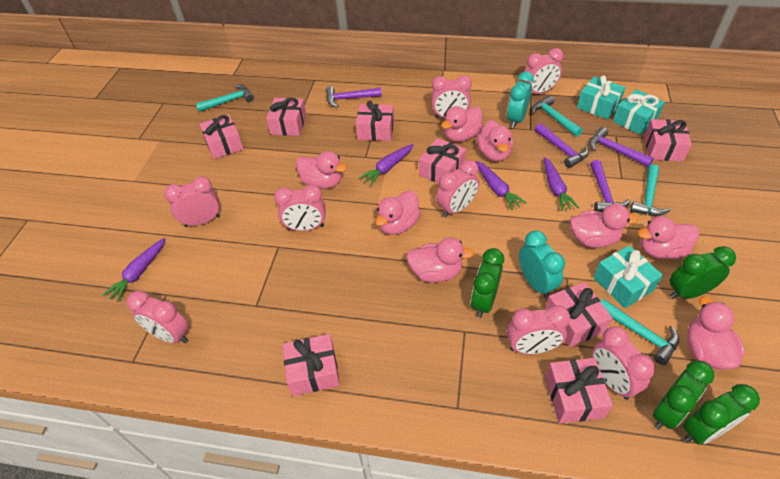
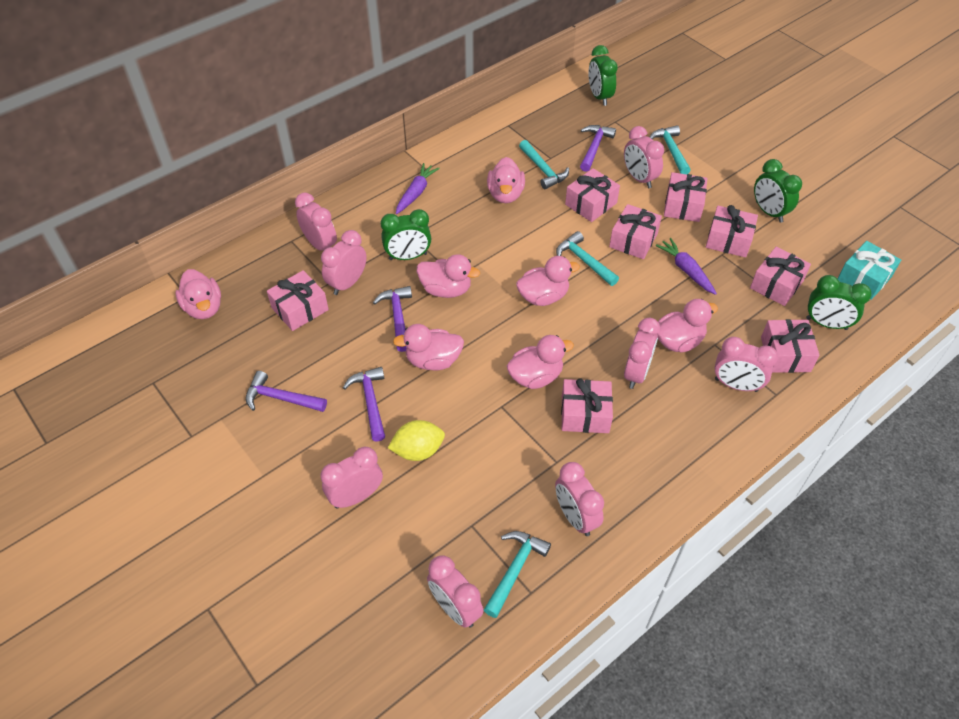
pink duck: 8 -> 7
purple carrot: 4 -> 2
turquoise clock: 2 -> 0
turquoise gift: 3 -> 1
yellow lemon: 0 -> 1

